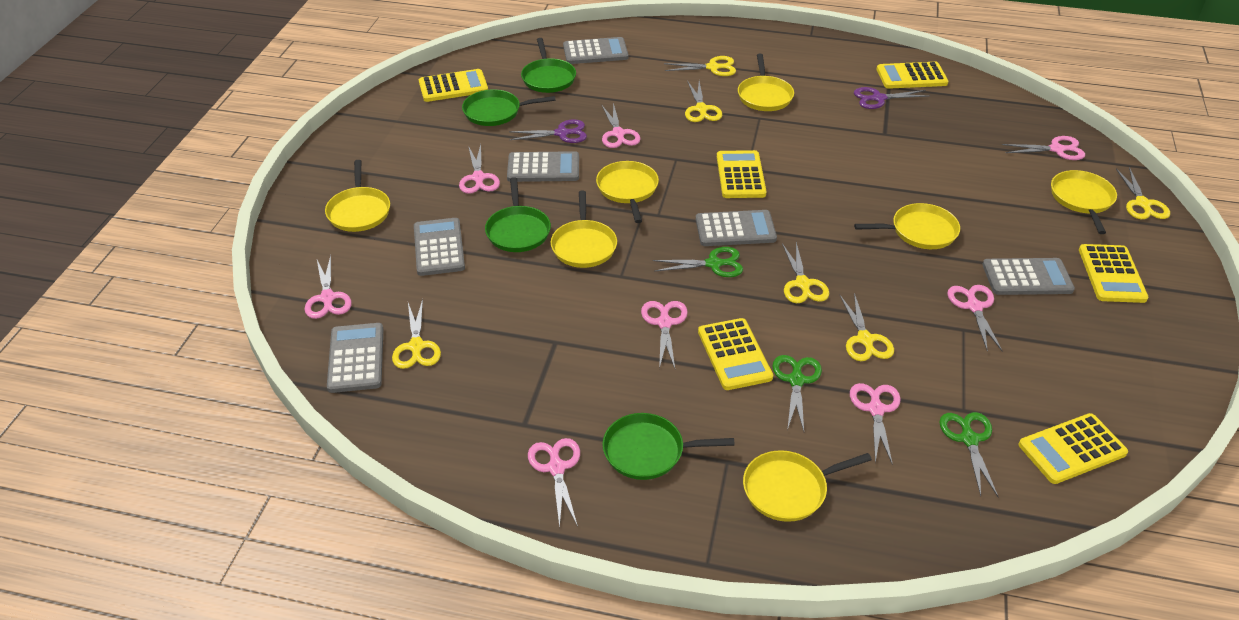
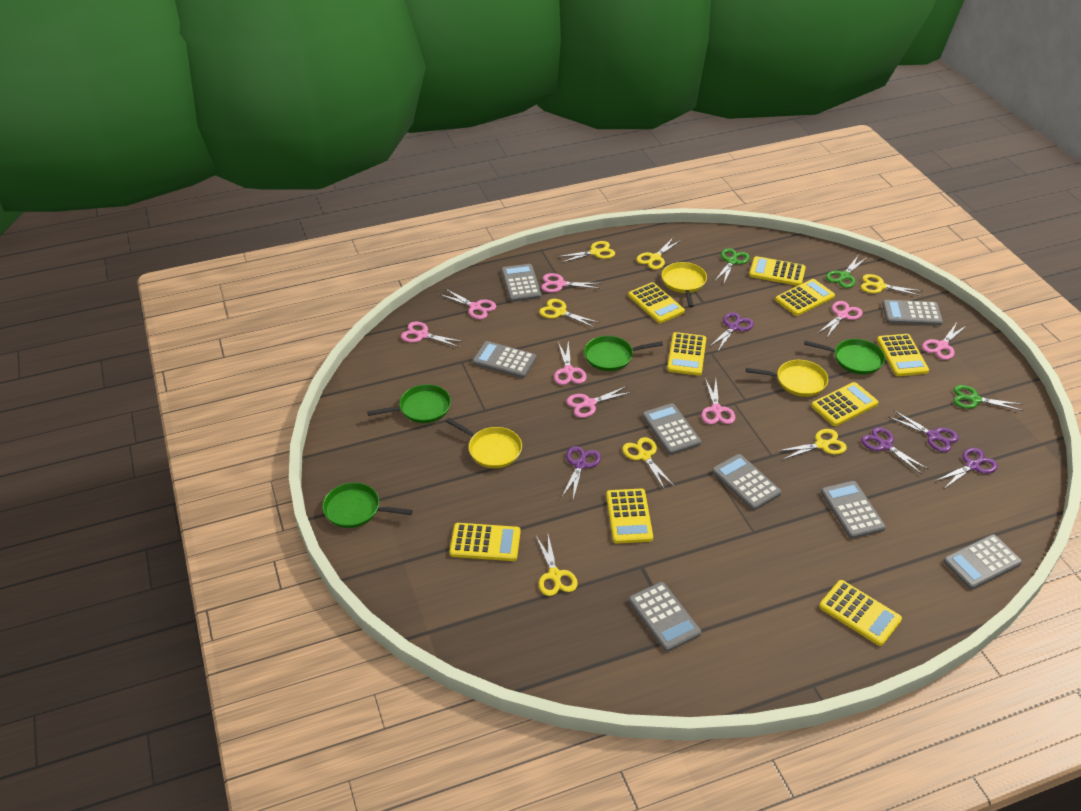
grey calculator: 6 -> 8
purple scissors: 2 -> 5
yellow calculator: 6 -> 9
yellow pan: 7 -> 3
yellow scissors: 6 -> 7

